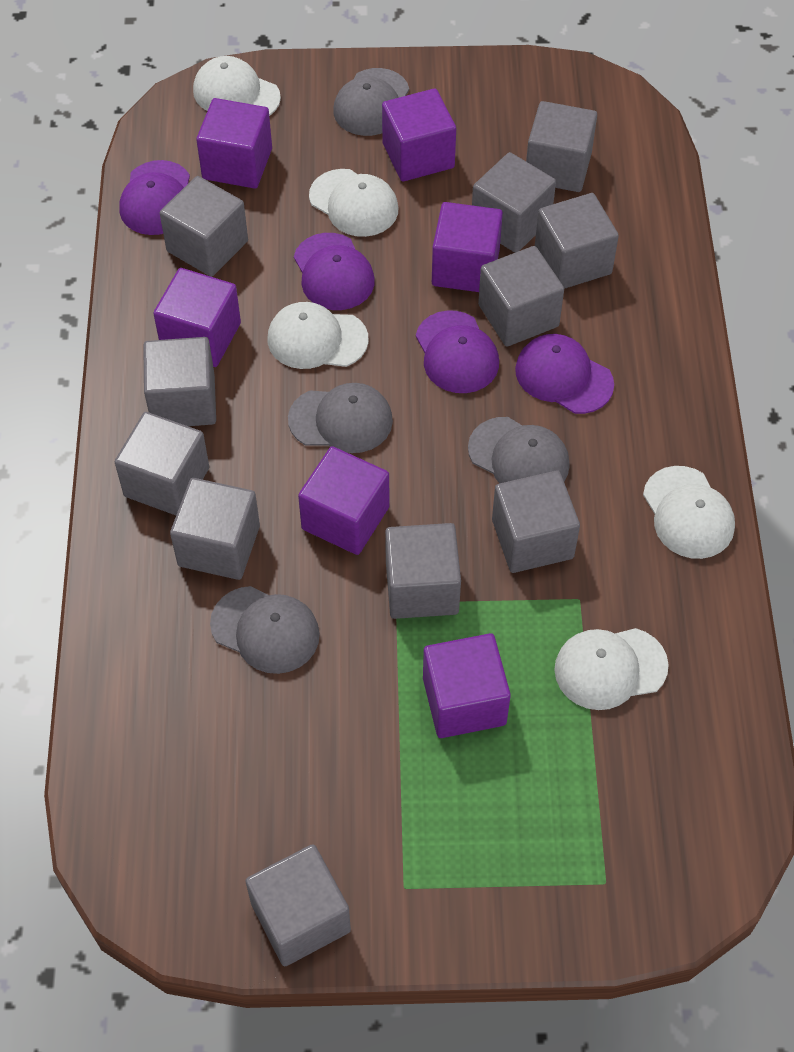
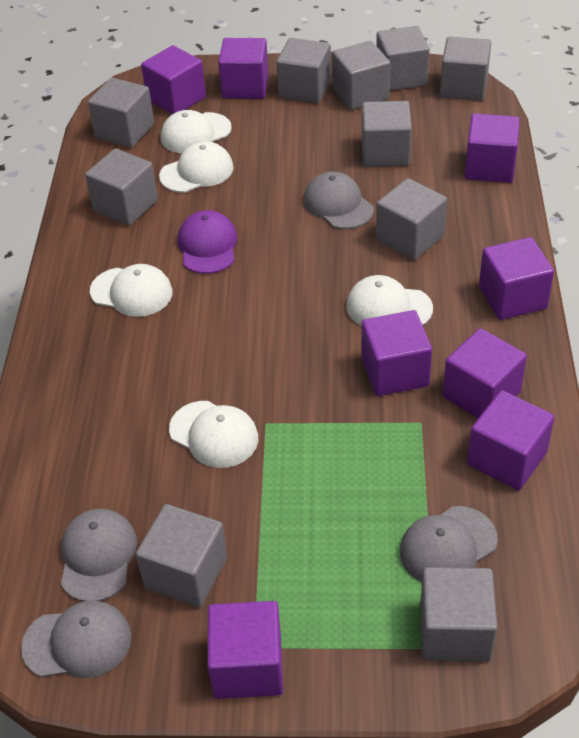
grey cube: 11 -> 10
purple cap: 4 -> 1
purple cube: 6 -> 8

